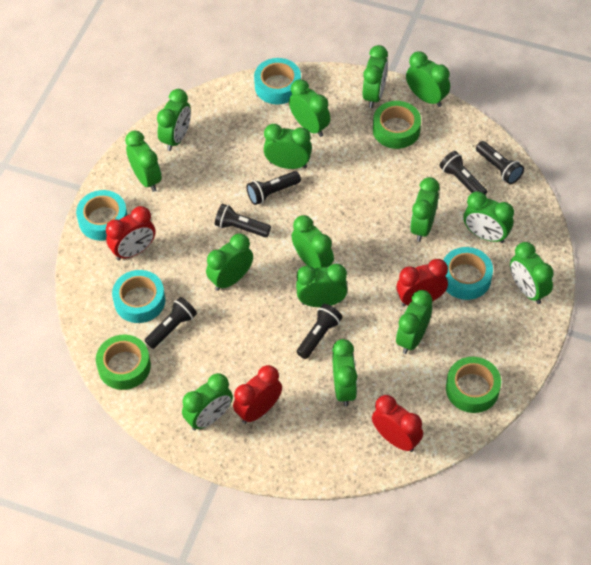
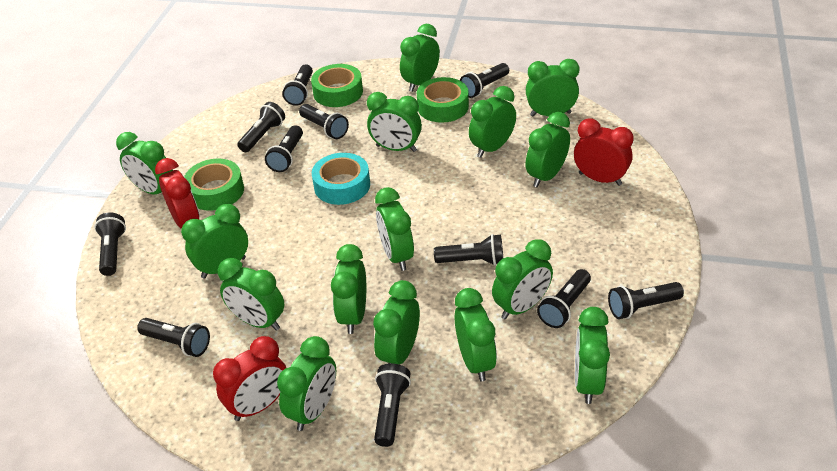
black flashlight: 6 -> 11
red clock: 4 -> 3
turquoise tape: 4 -> 1

